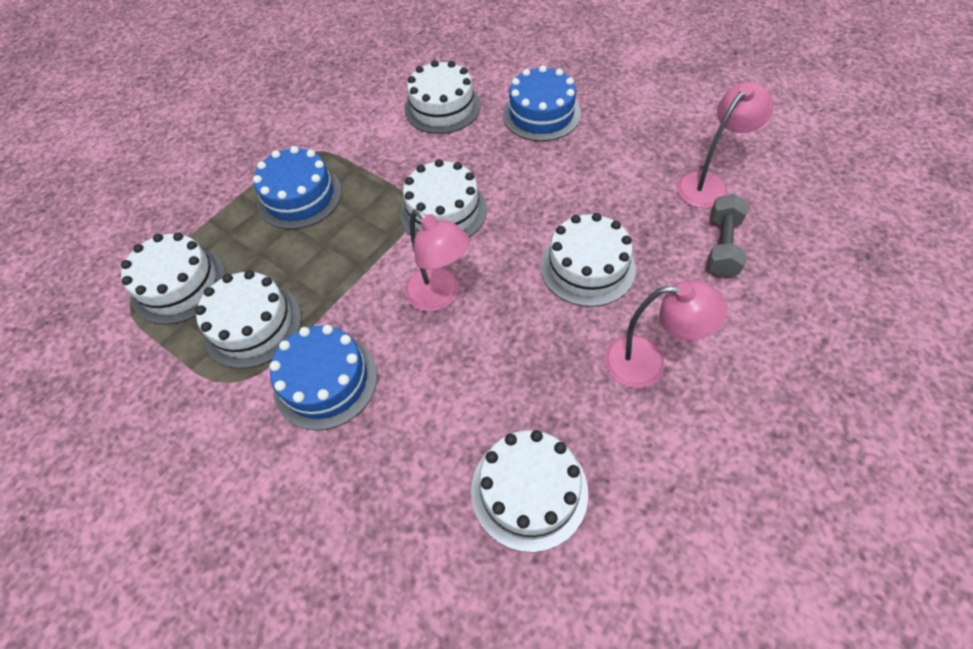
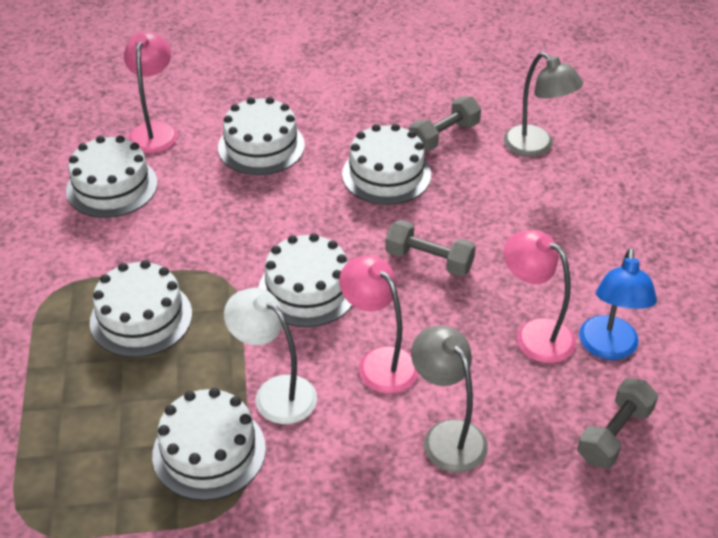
blue cake: 3 -> 0
blue lamp: 0 -> 1
grey dumbbell: 1 -> 3
grey lamp: 0 -> 2
white lamp: 0 -> 1

